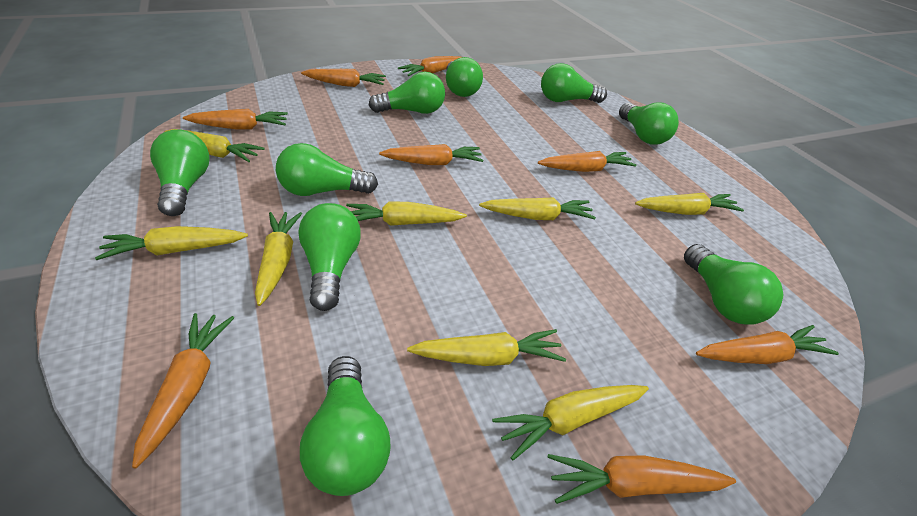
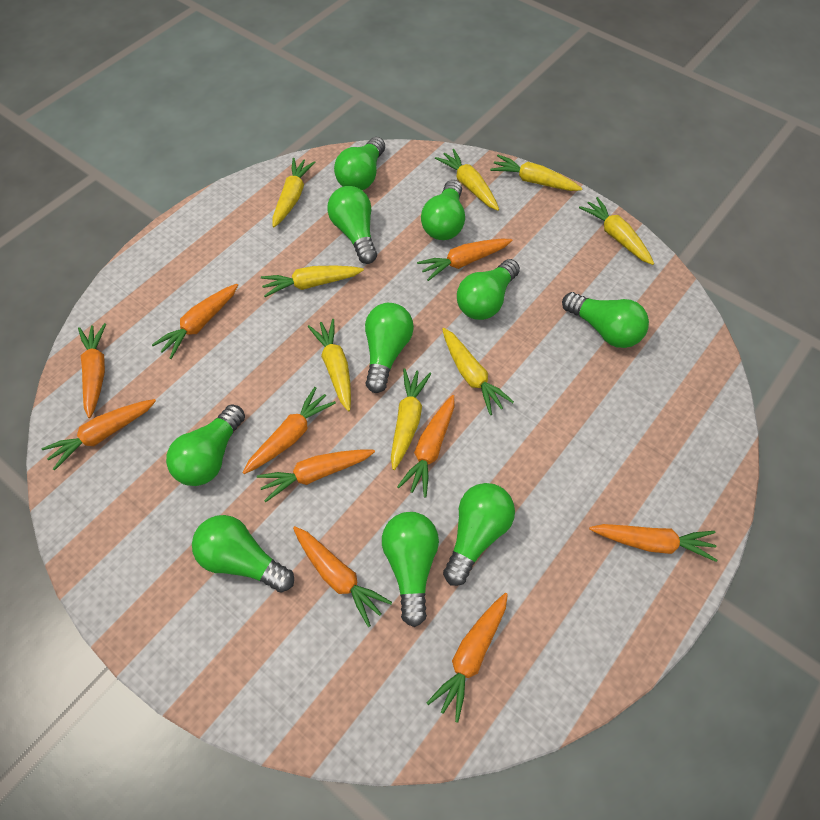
green light bulb: 9 -> 10
orange carrot: 8 -> 10

